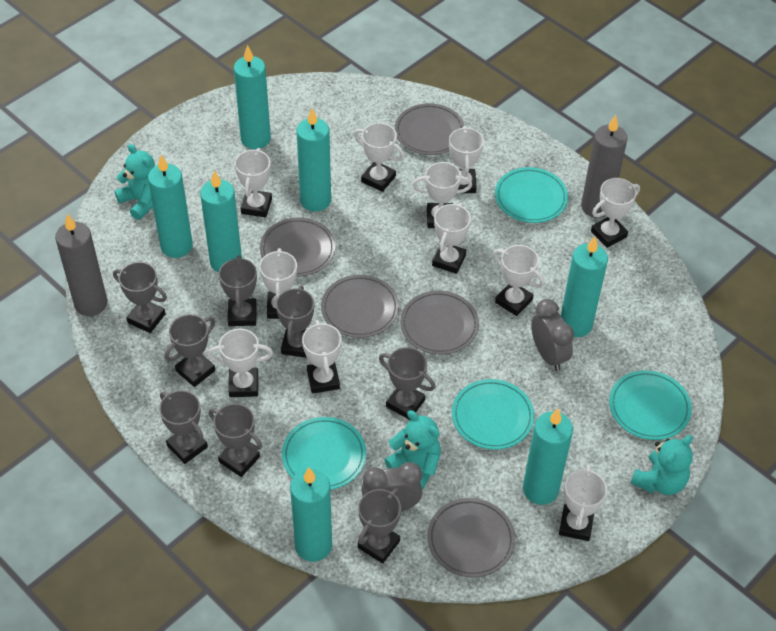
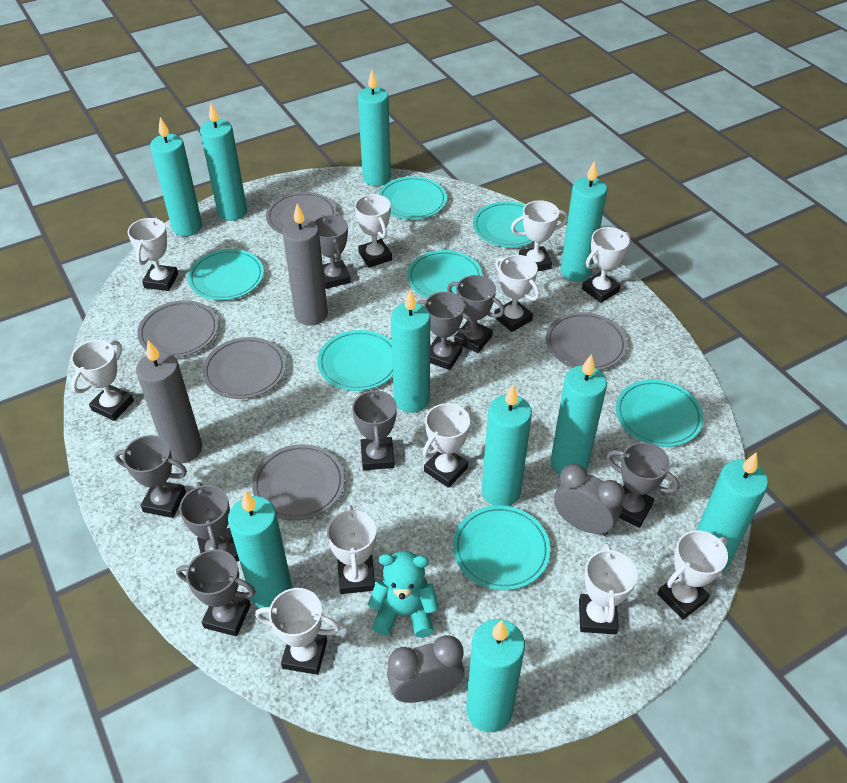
turquoise candle: 7 -> 10
turquoise plate: 4 -> 7
turquoise teddy bear: 3 -> 1

